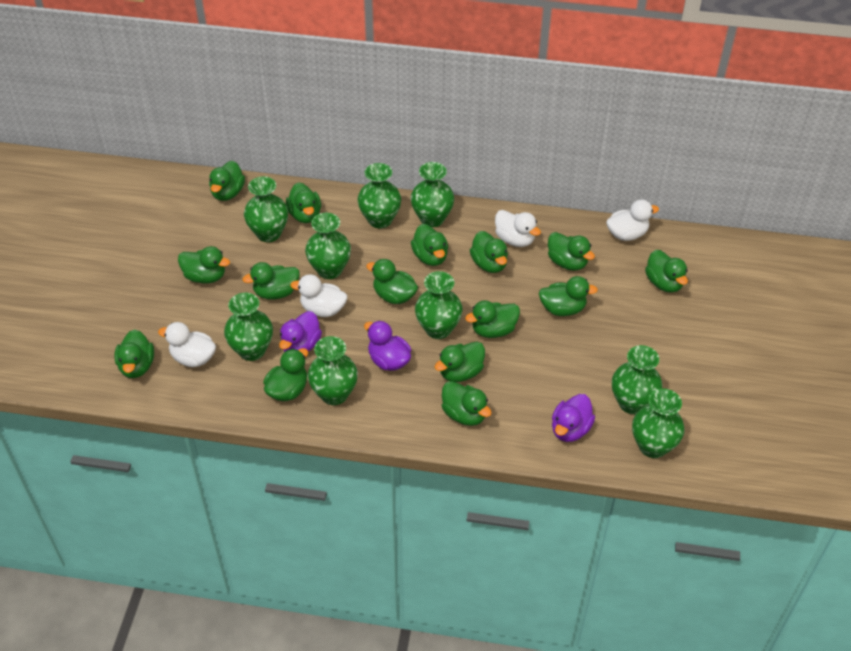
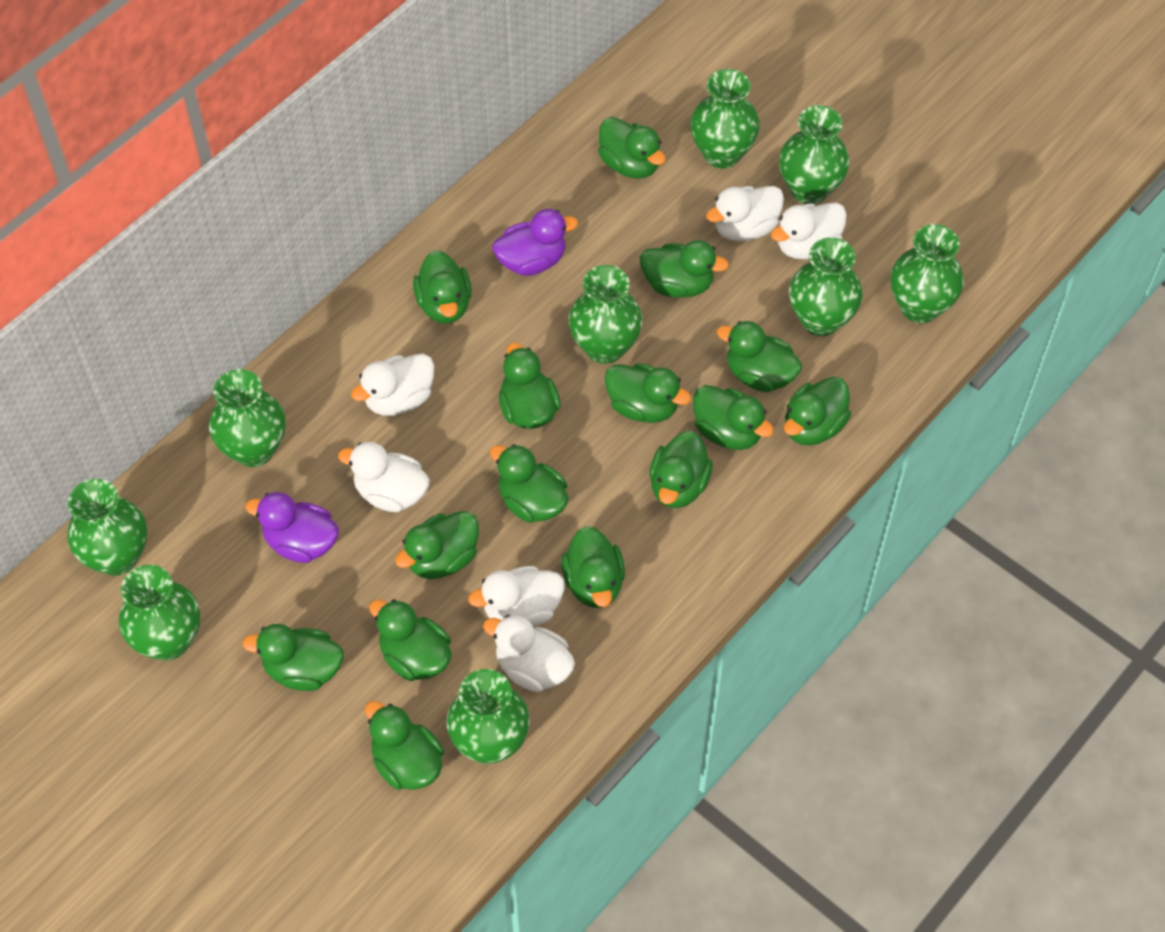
purple duck: 3 -> 2
white duck: 4 -> 6

